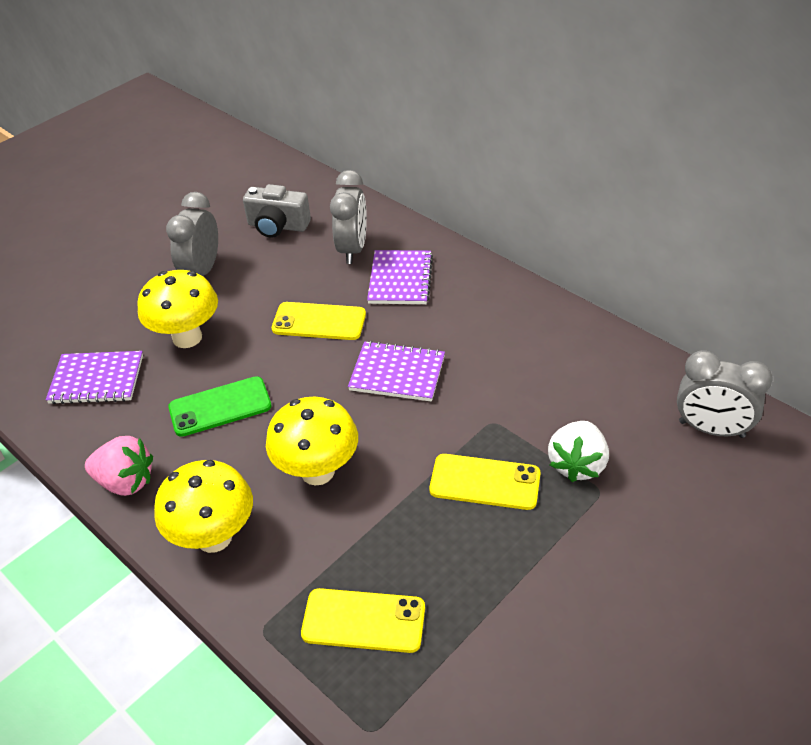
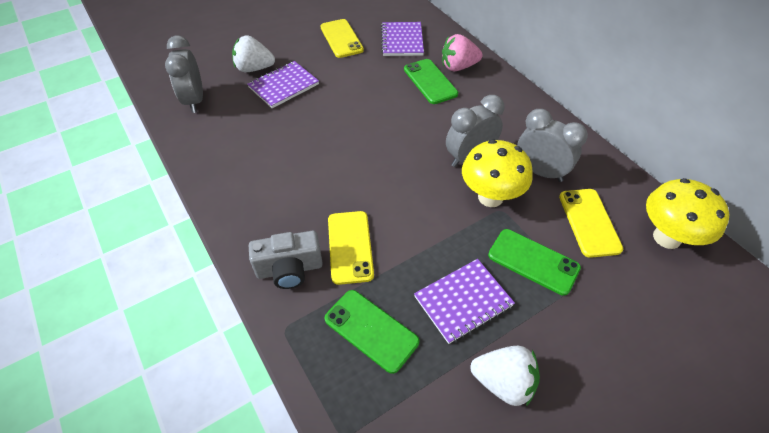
green phone: 1 -> 3
white strawberry: 1 -> 2
yellow mushroom: 3 -> 2

